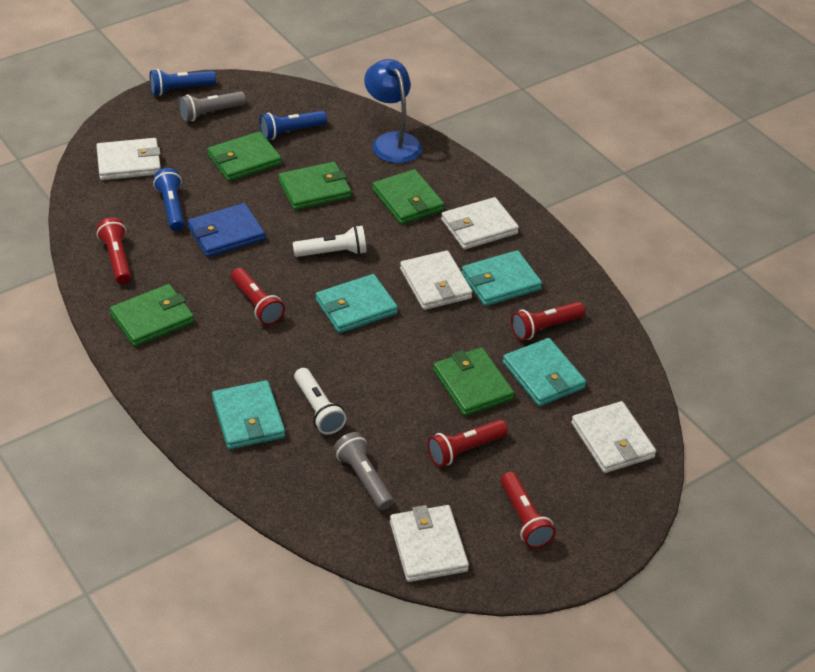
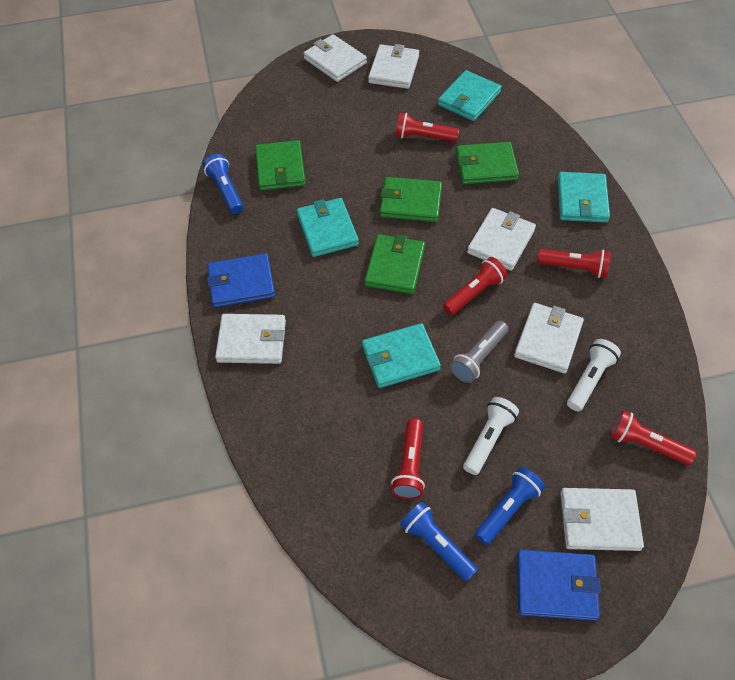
blue lamp: 1 -> 0
blue wallet: 1 -> 2
green wallet: 5 -> 4
grey flashlight: 2 -> 1
white wallet: 5 -> 6

